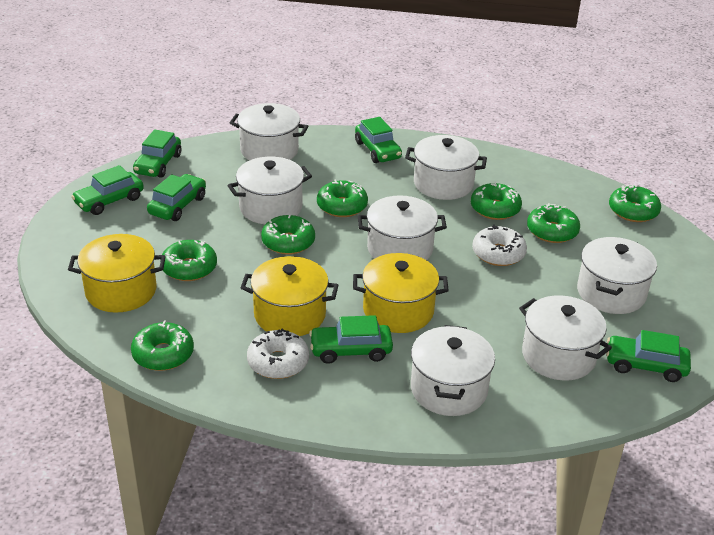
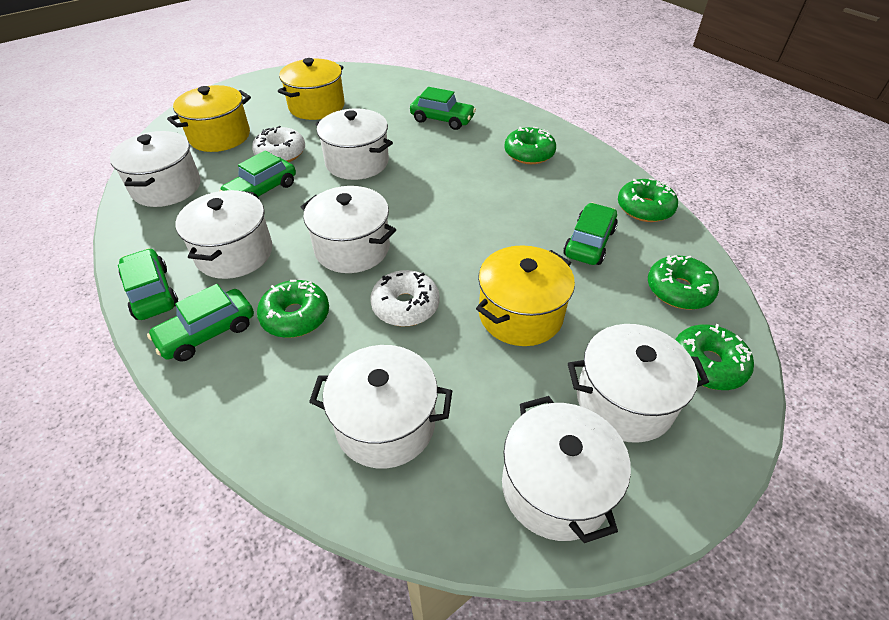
green car: 6 -> 5
green donut: 7 -> 5

